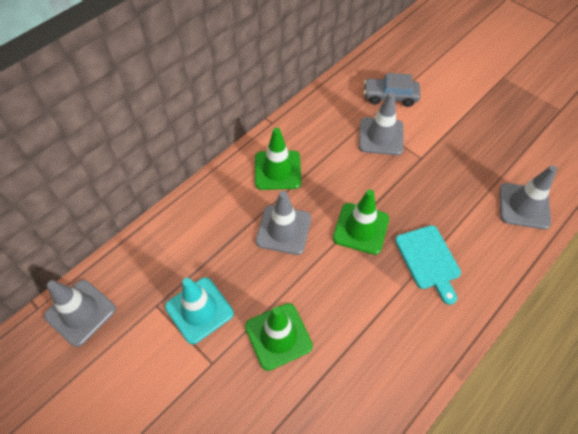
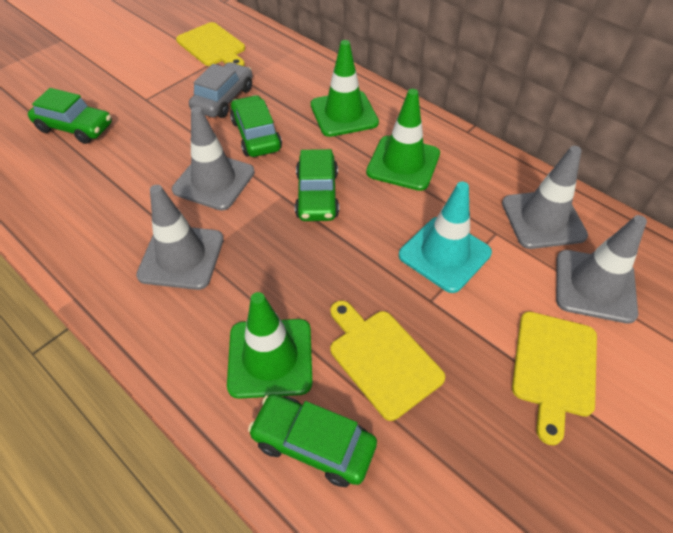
green car: 0 -> 4
turquoise cutting board: 1 -> 0
yellow cutting board: 0 -> 3

